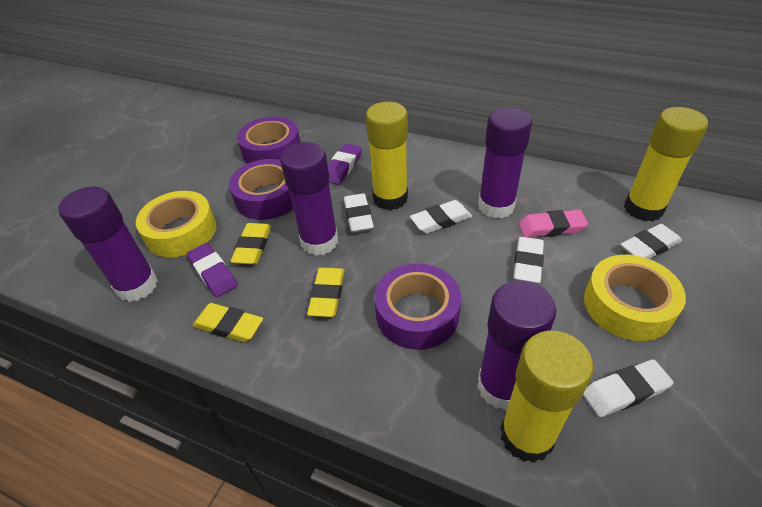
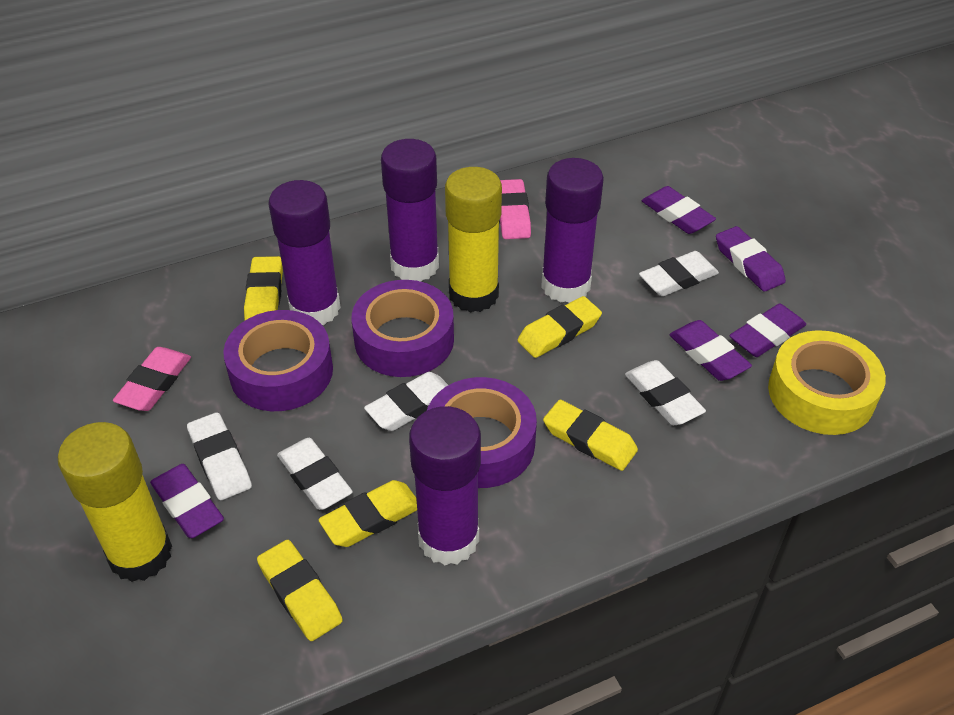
pink eraser: 1 -> 2
purple eraser: 2 -> 5
yellow eraser: 3 -> 5
yellow glue stick: 3 -> 2
yellow tape: 2 -> 1

